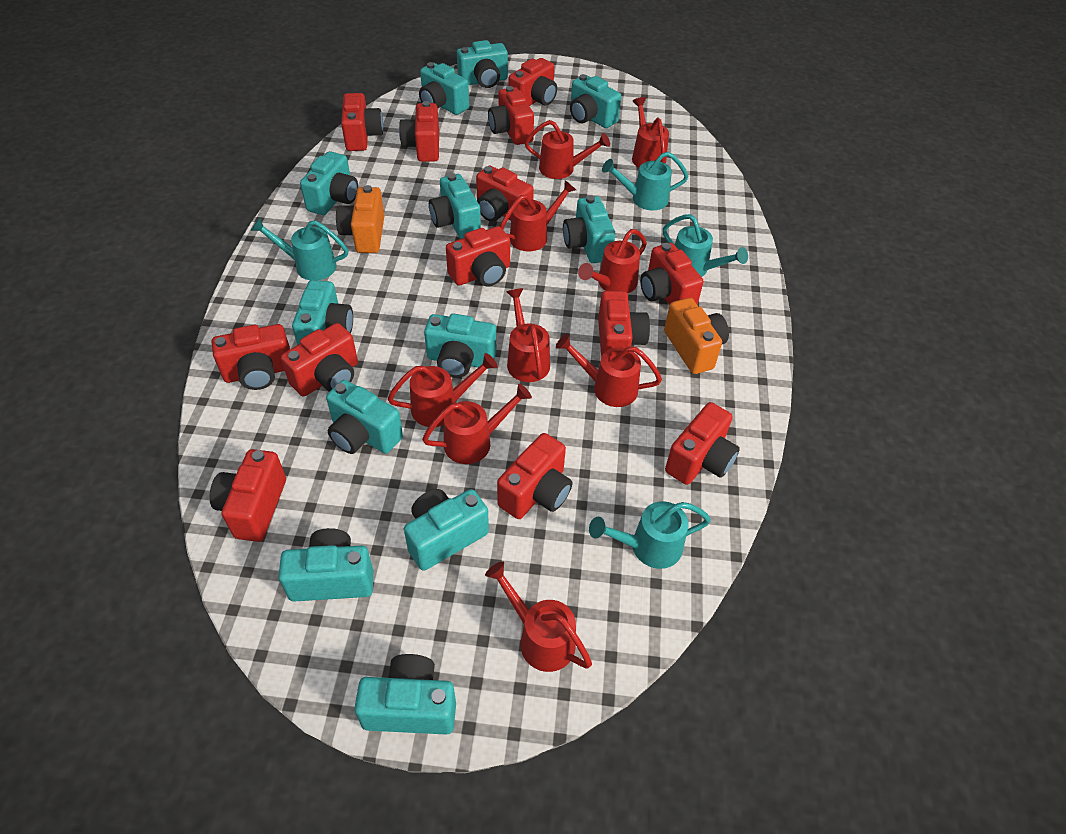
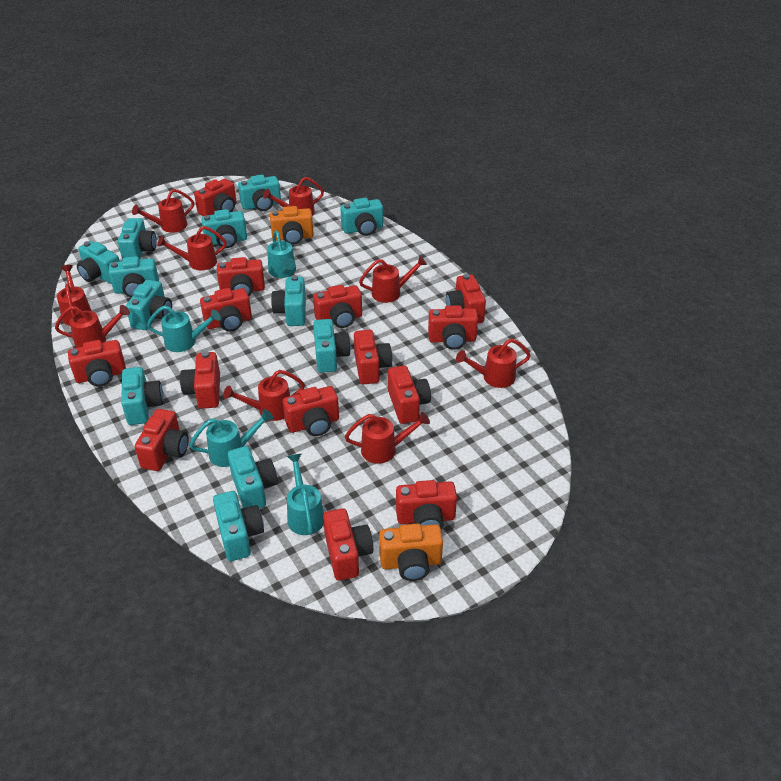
red camera: 13 -> 14

